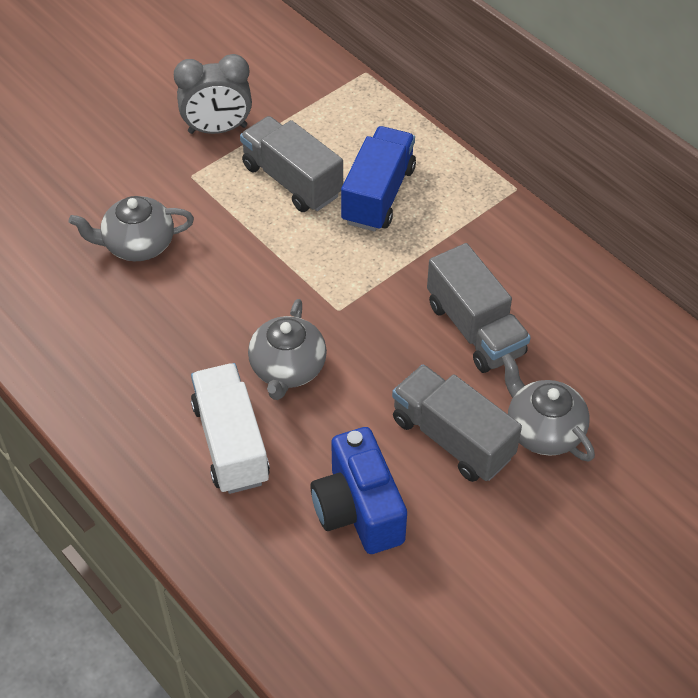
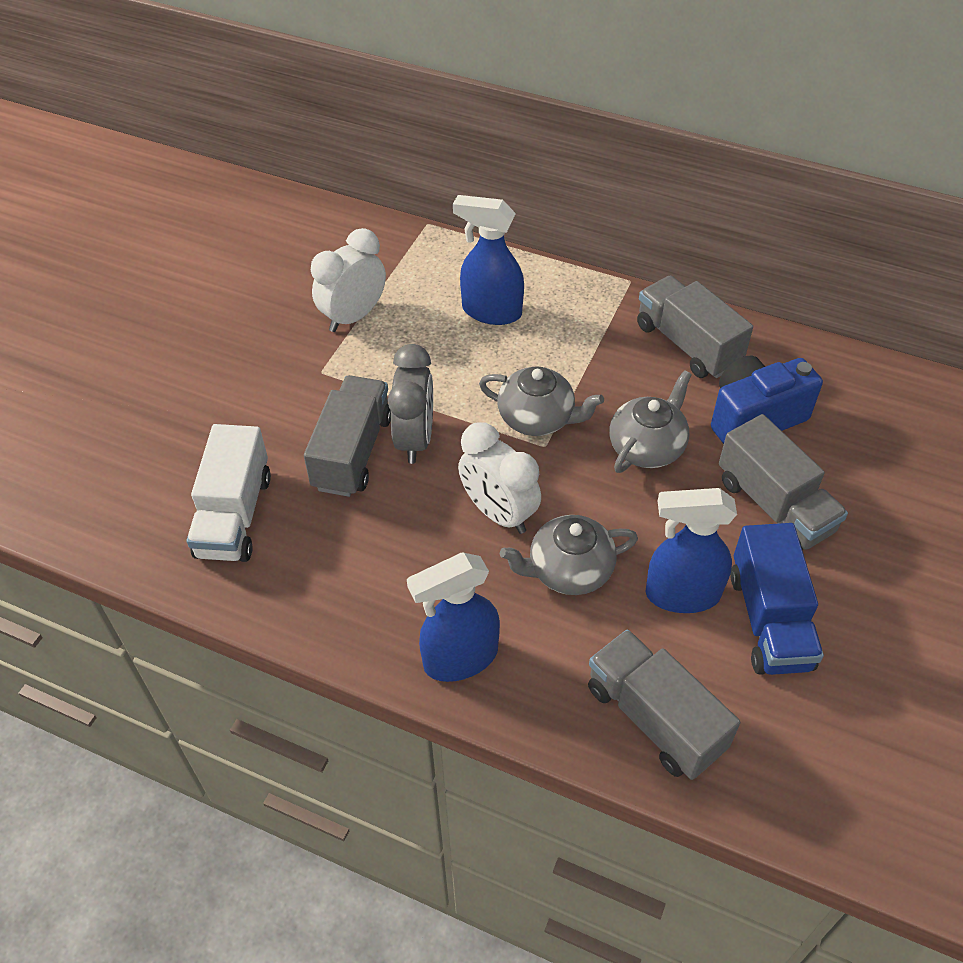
blue spray bottle: 0 -> 3
grey truck: 3 -> 4
white clock: 0 -> 2

